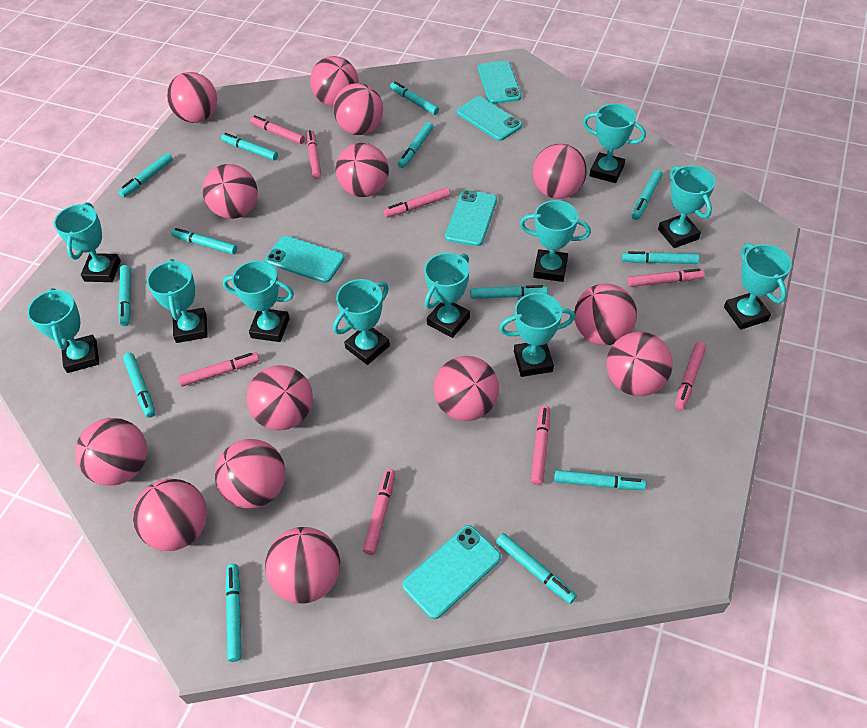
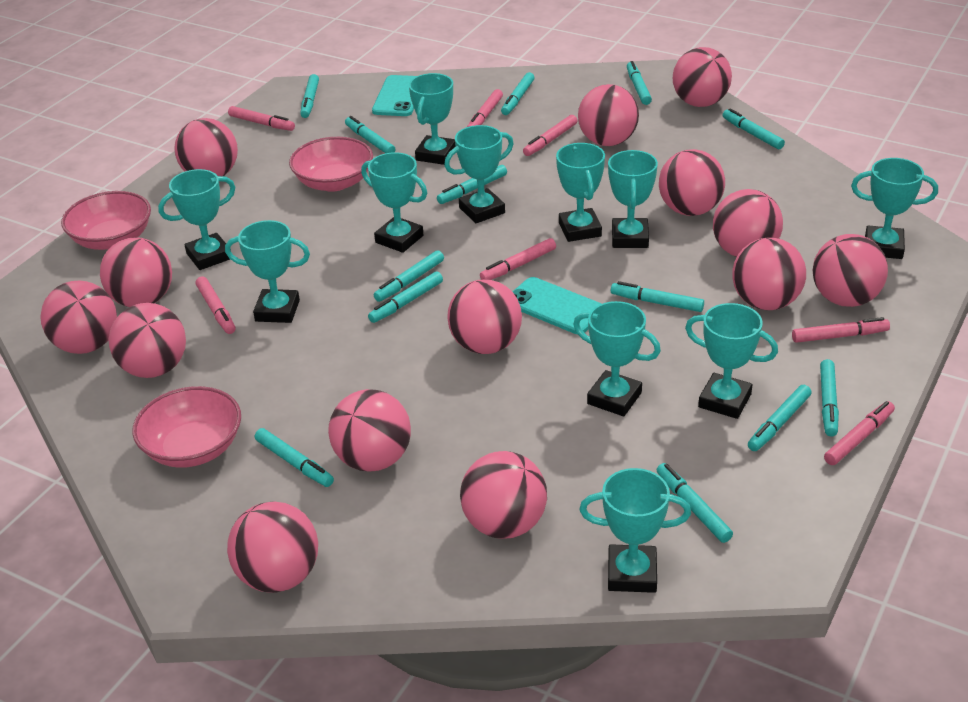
pink bowl: 0 -> 3
pink marker: 8 -> 7
turquoise phone: 5 -> 2

